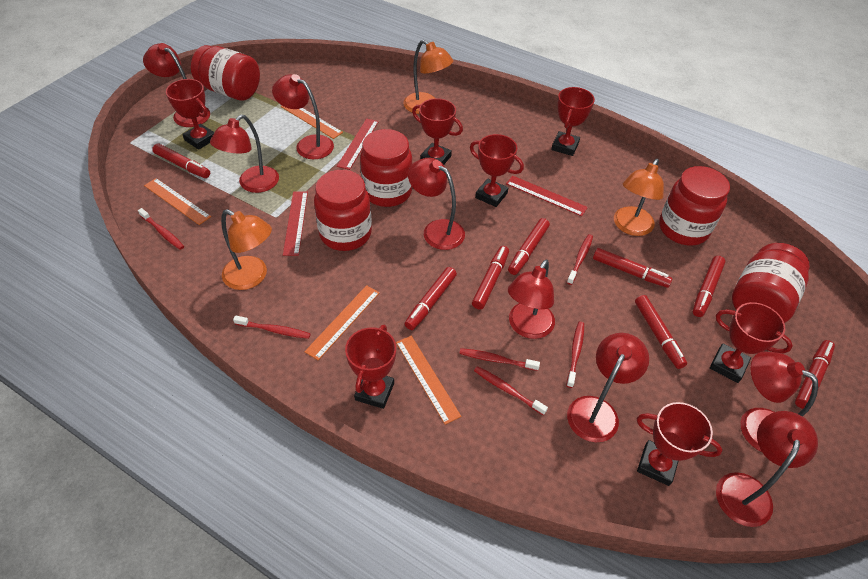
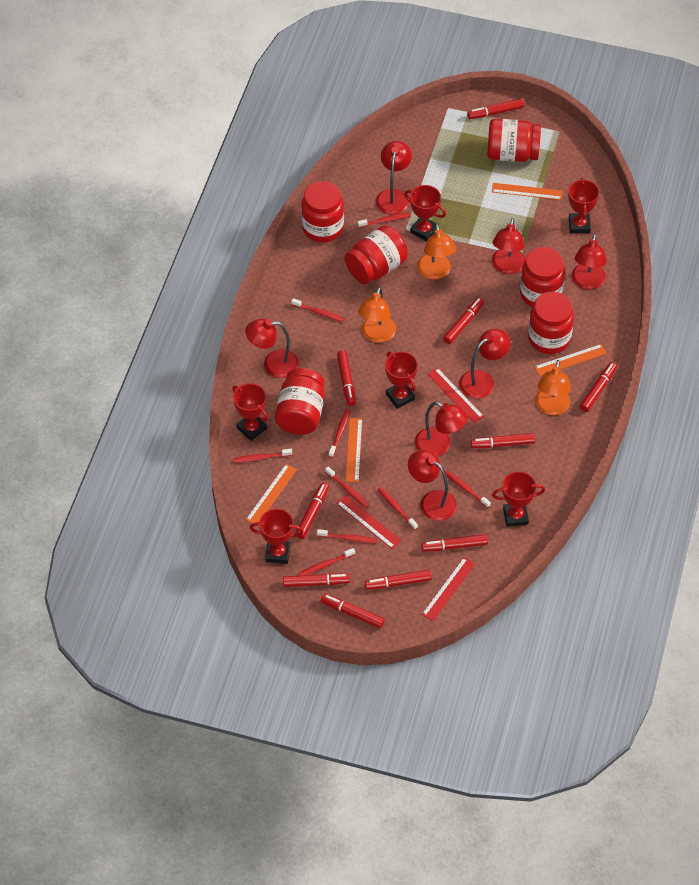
red jar: 5 -> 6
red lamp: 8 -> 7
red marker: 8 -> 10
red toothbrush: 6 -> 9
red trophy: 7 -> 6

